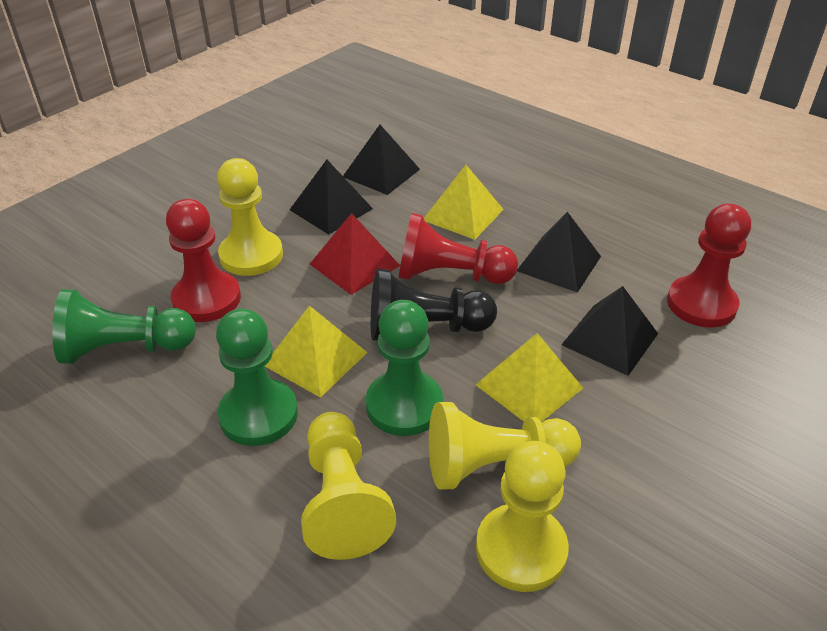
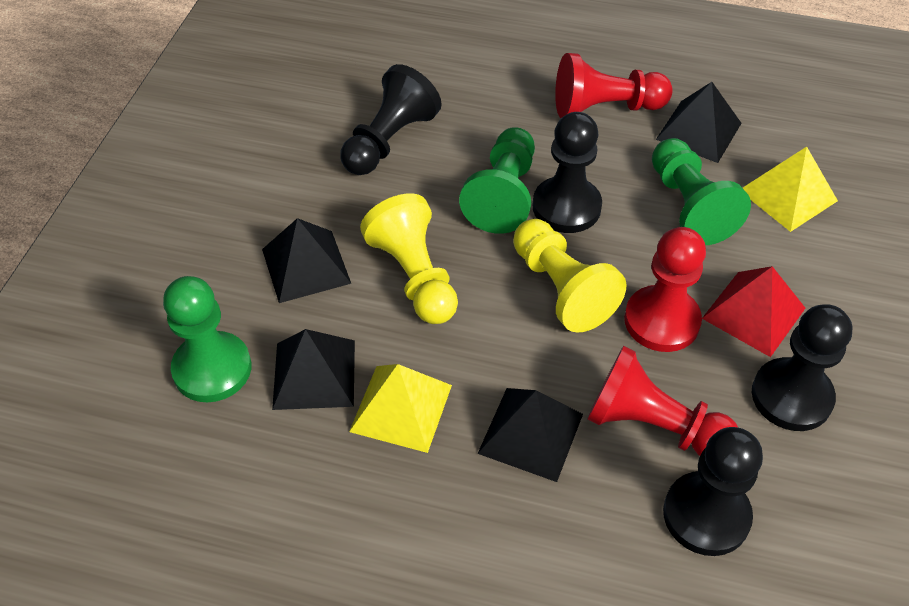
black pawn: 1 -> 4
yellow pawn: 4 -> 2
yellow pyramid: 3 -> 2

